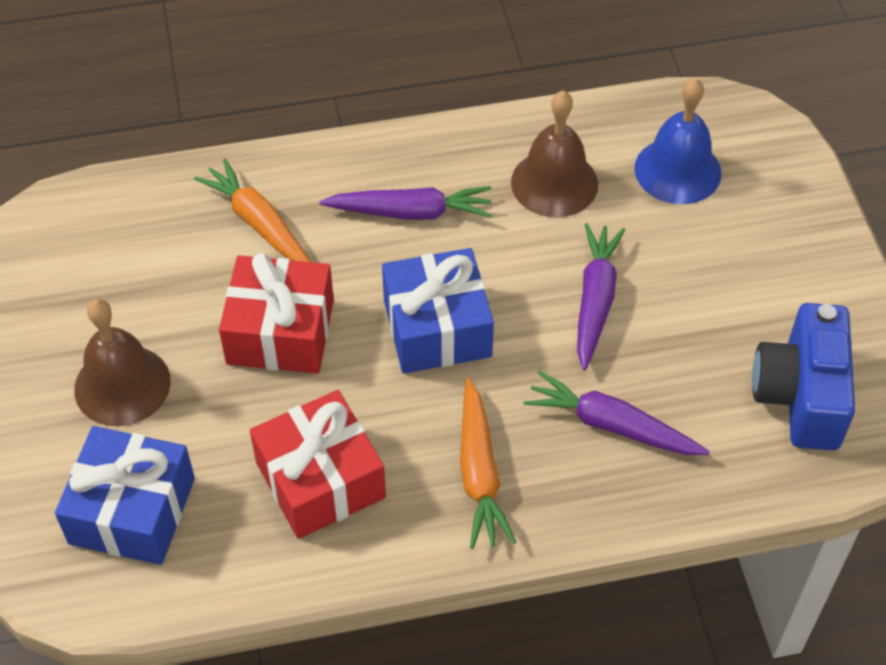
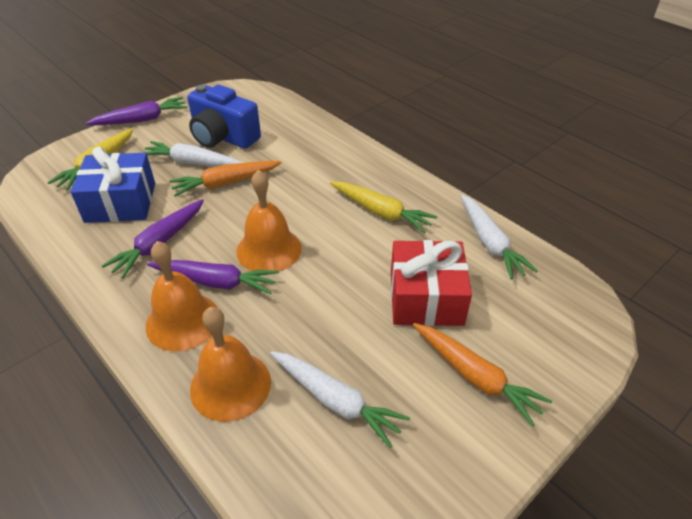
blue bell: 1 -> 0
blue gift: 2 -> 1
brown bell: 2 -> 0
orange bell: 0 -> 3
red gift: 2 -> 1
white carrot: 0 -> 3
yellow carrot: 0 -> 2

